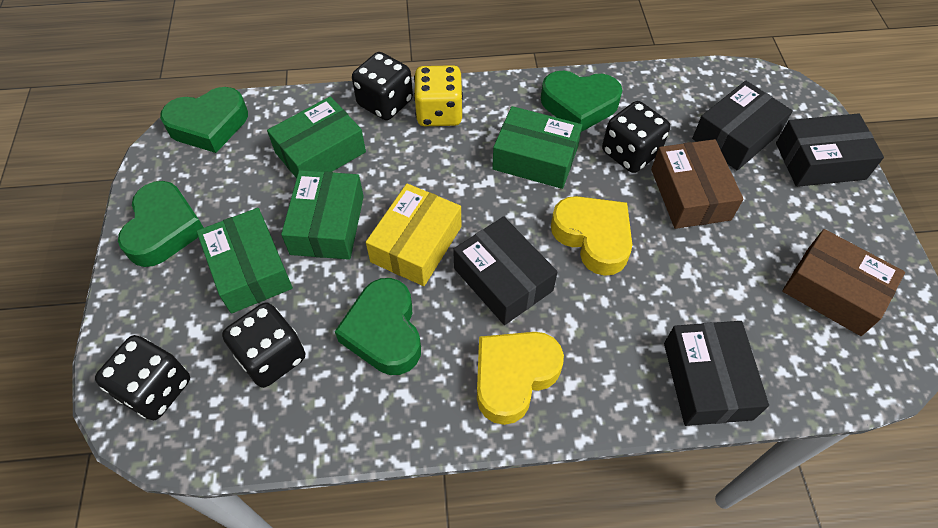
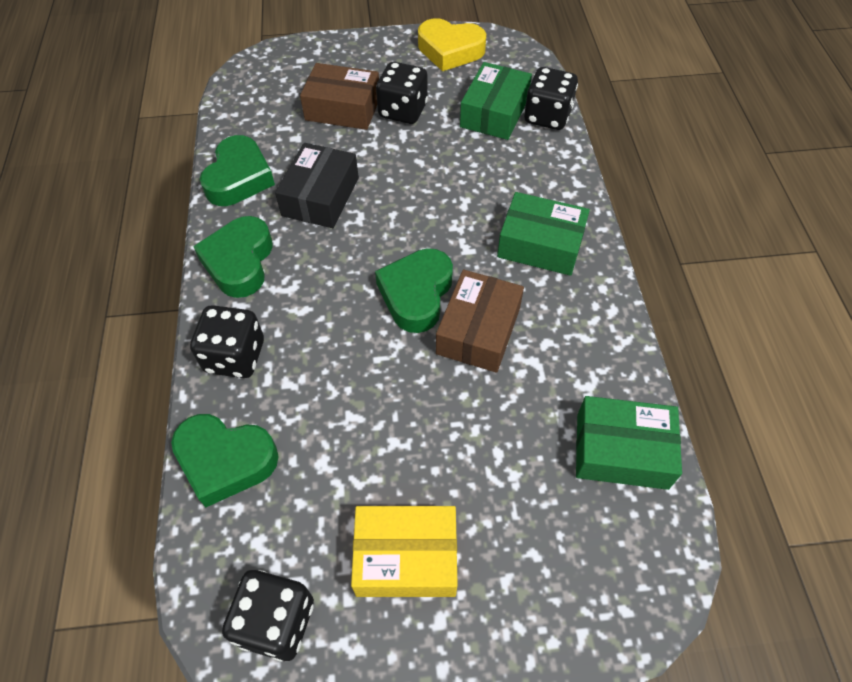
black box: 4 -> 1
green box: 4 -> 3
yellow dice: 1 -> 0
yellow heart: 2 -> 1

